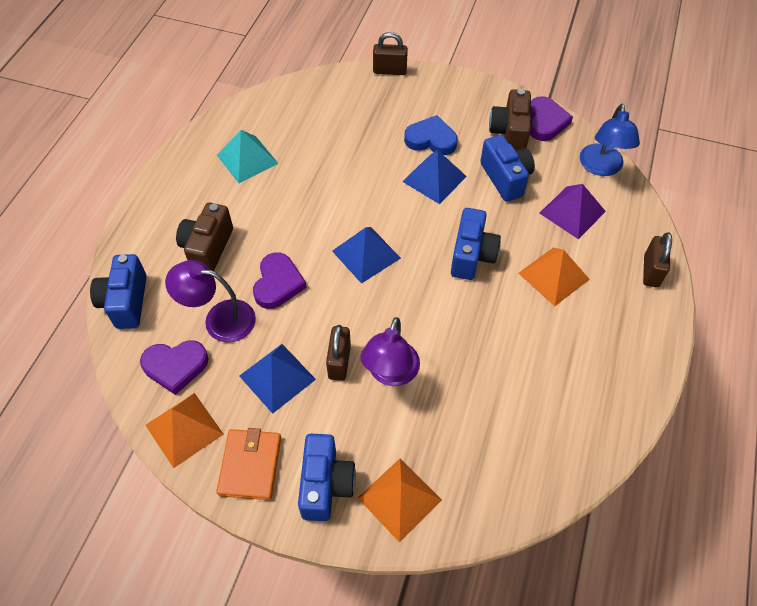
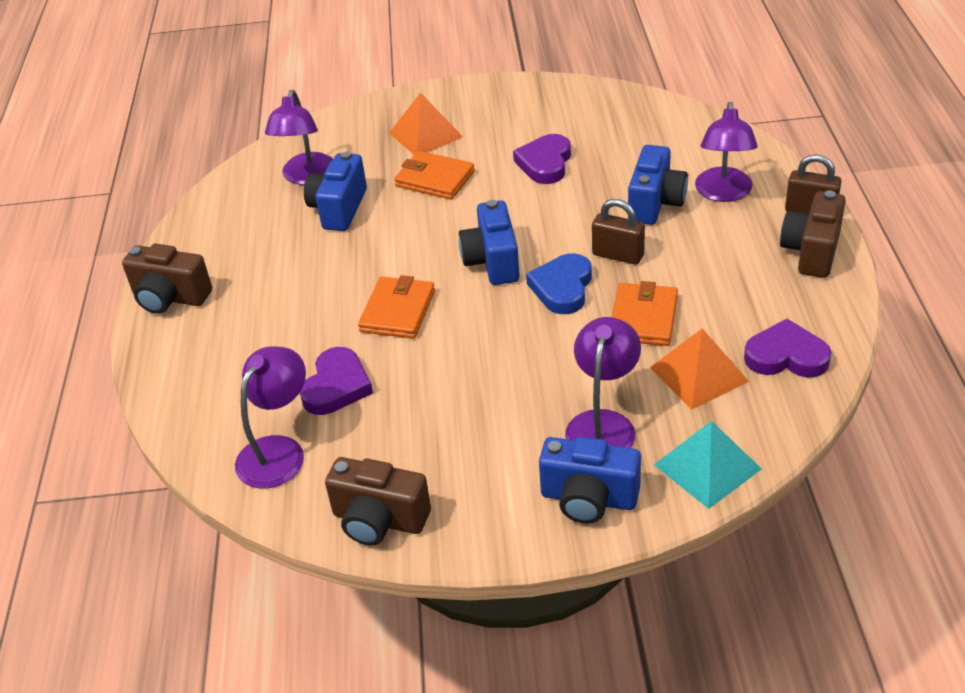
blue lamp: 1 -> 0
blue pyramid: 3 -> 0
brown camera: 2 -> 3
brown padlock: 3 -> 2
orange pyramid: 3 -> 2
orange wallet: 1 -> 3
purple lamp: 2 -> 4
purple pyramid: 1 -> 0

